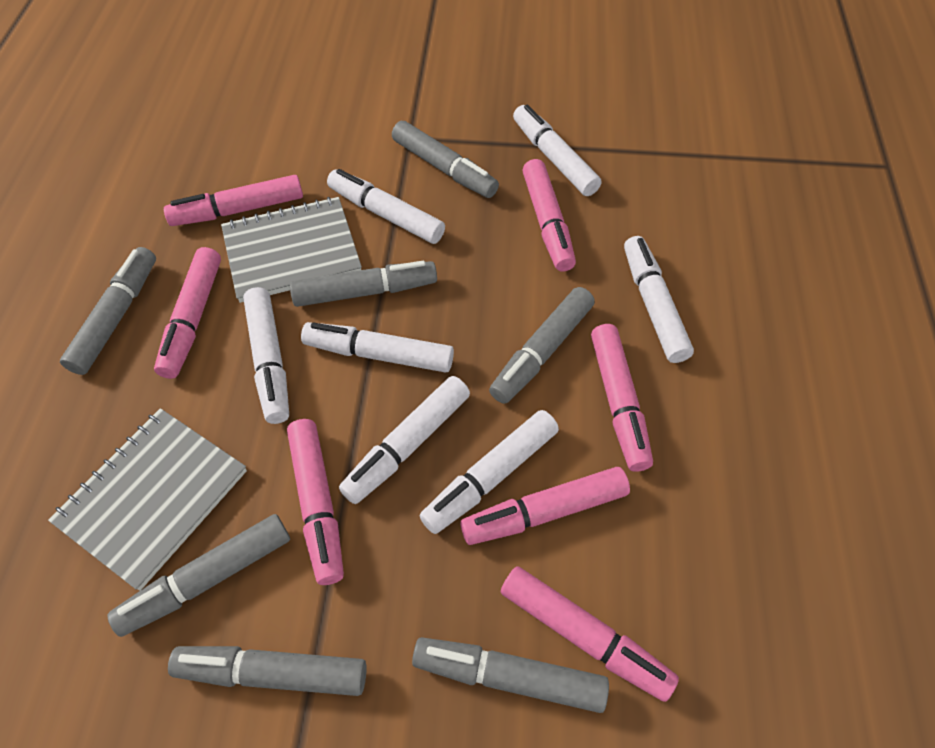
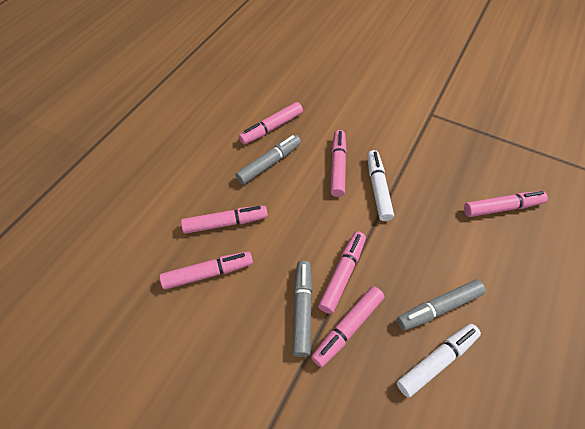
grey marker: 7 -> 3
grey notebook: 2 -> 0
white marker: 7 -> 2

